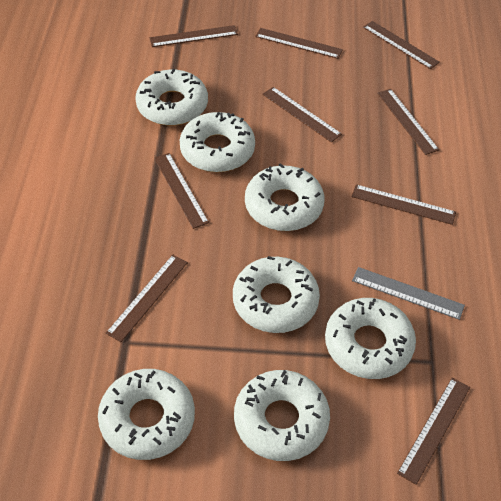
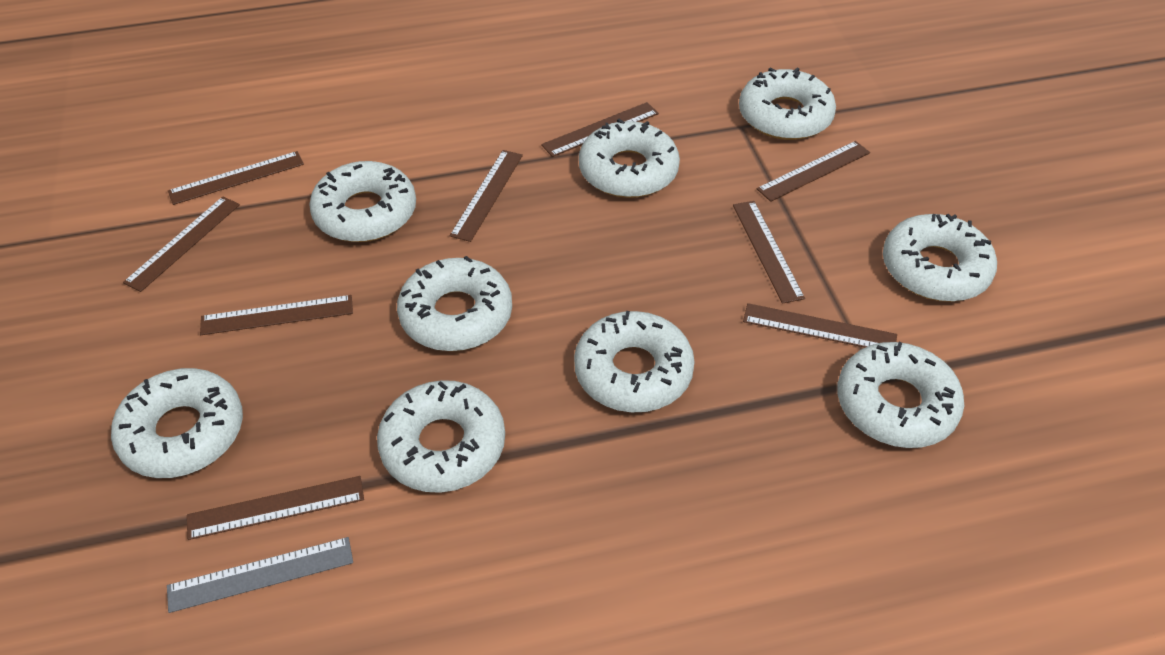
white donut: 7 -> 9

